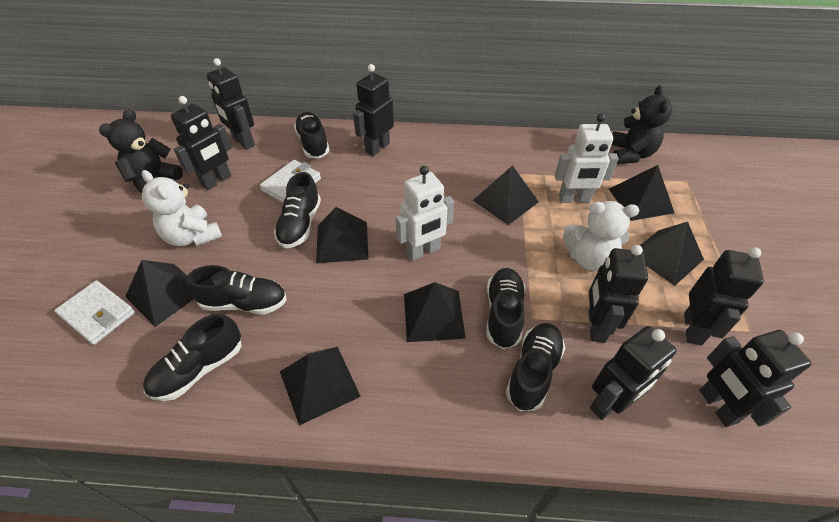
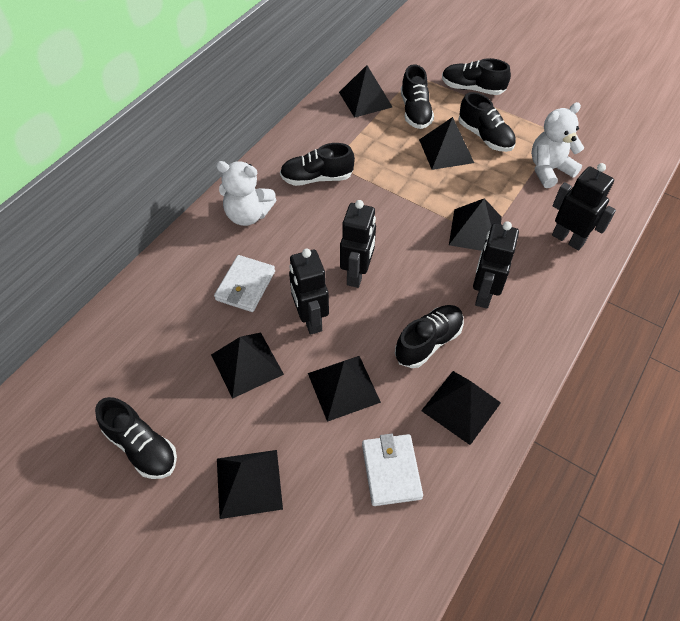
black robot: 7 -> 4
black teddy bear: 2 -> 0
white robot: 2 -> 0

